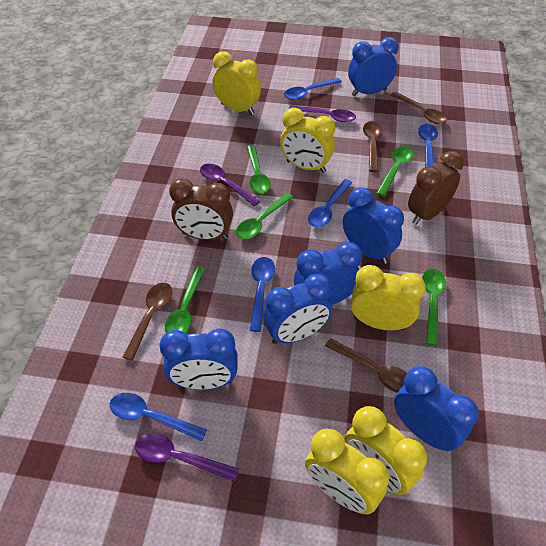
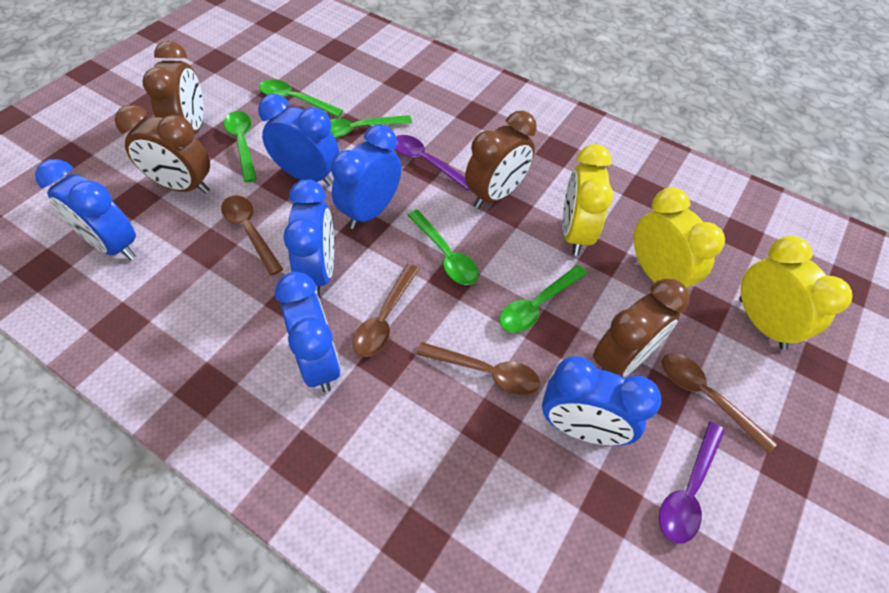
blue spoon: 5 -> 0
brown clock: 2 -> 4
purple spoon: 3 -> 2
yellow clock: 5 -> 3

